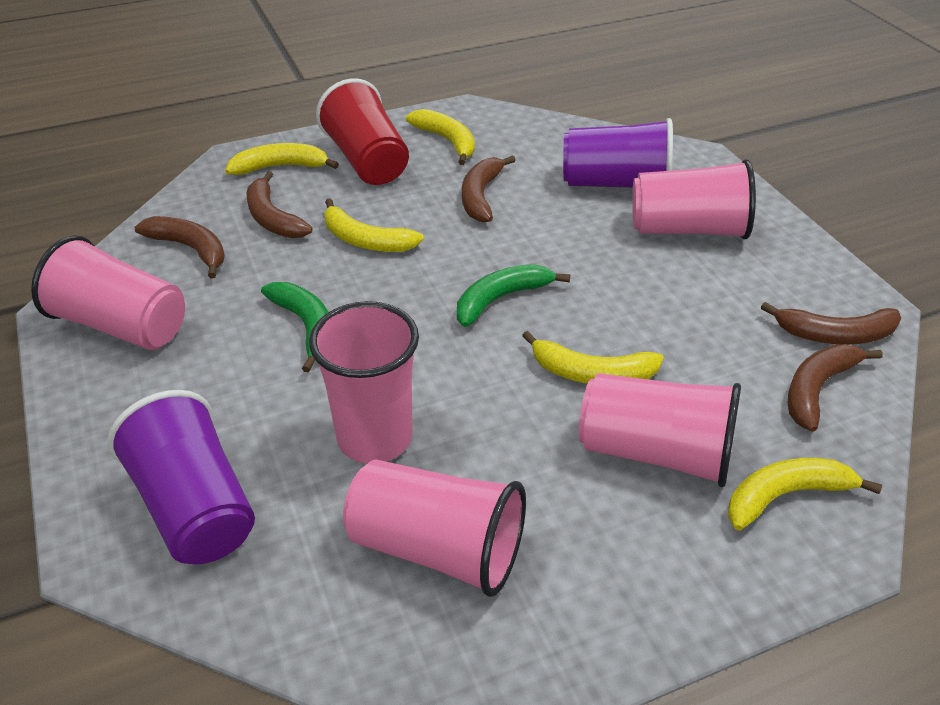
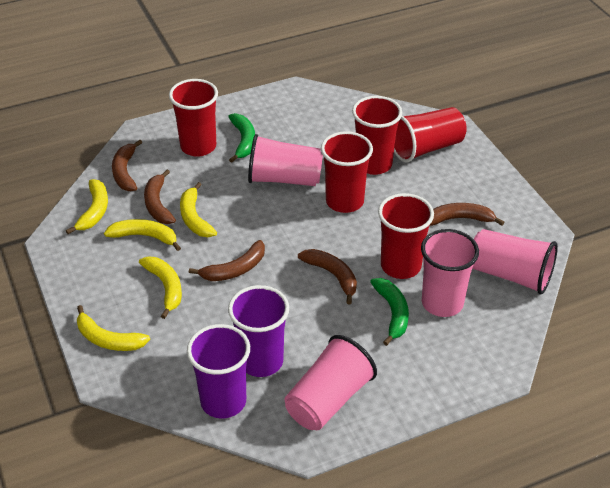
pink cup: 5 -> 4
red cup: 1 -> 5

